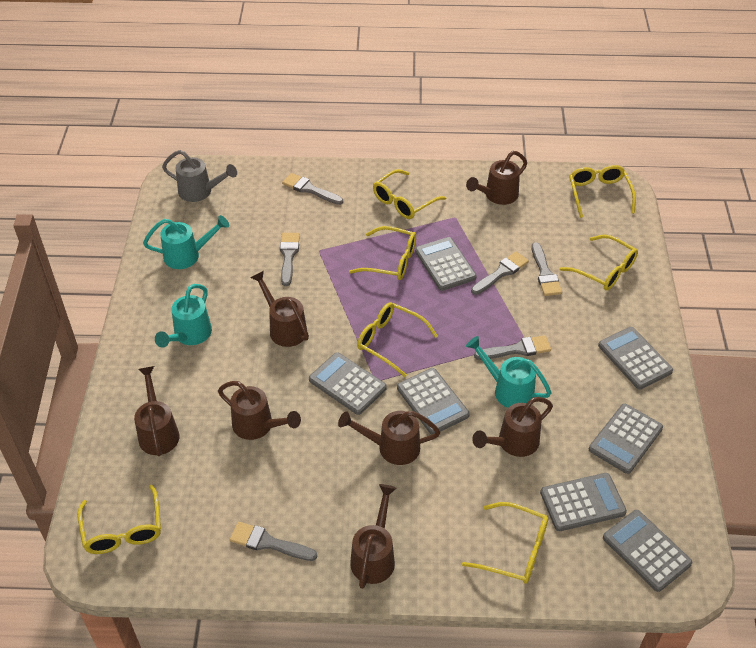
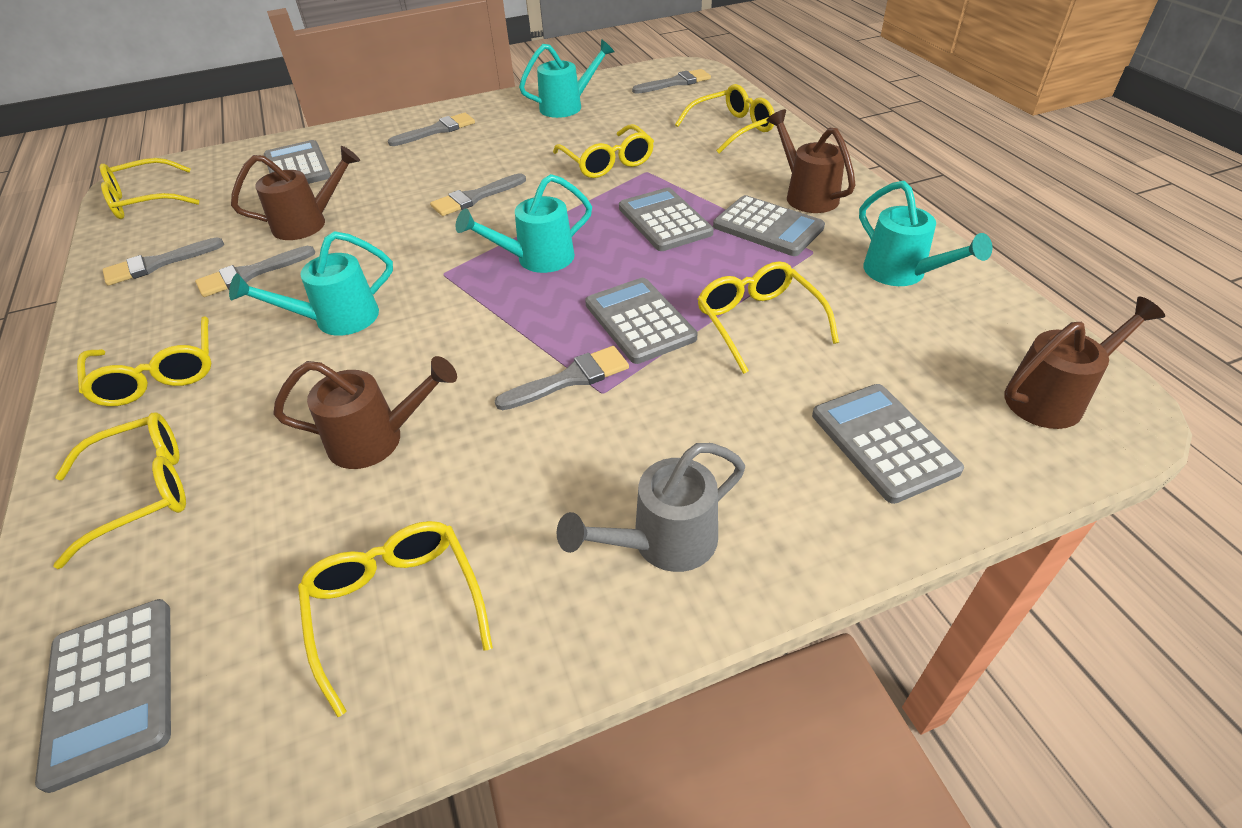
brown watering can: 7 -> 4
grey calculator: 7 -> 6
turquoise watering can: 3 -> 4

